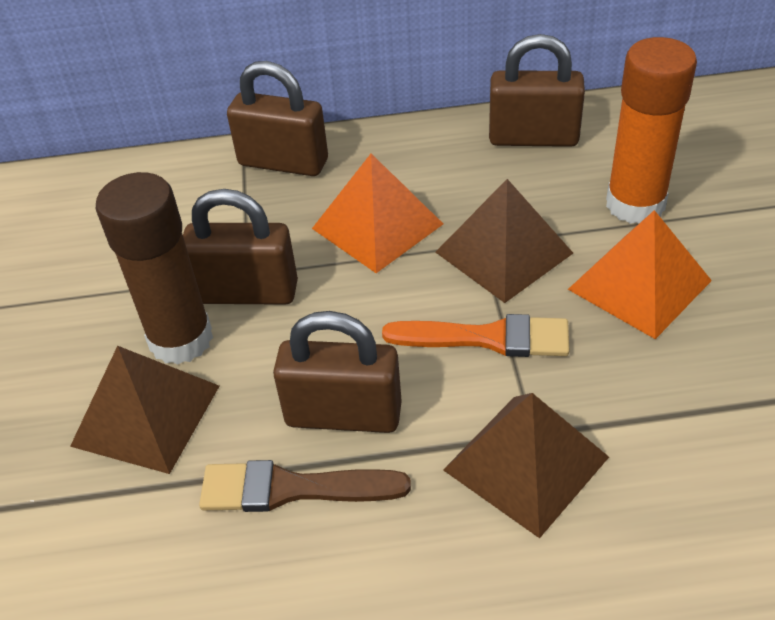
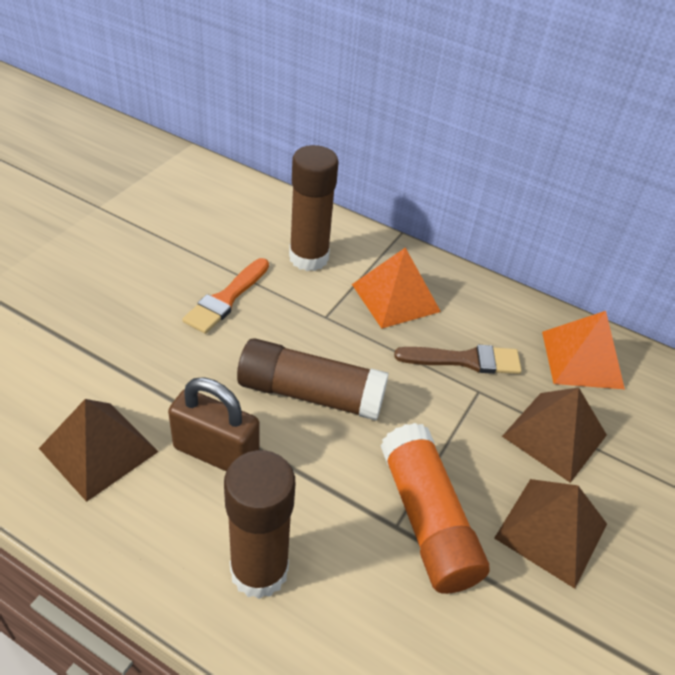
brown glue stick: 1 -> 3
brown padlock: 4 -> 1

